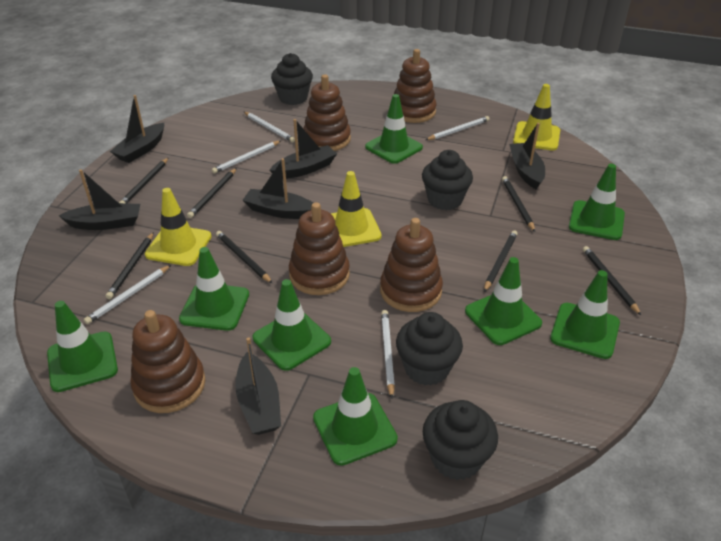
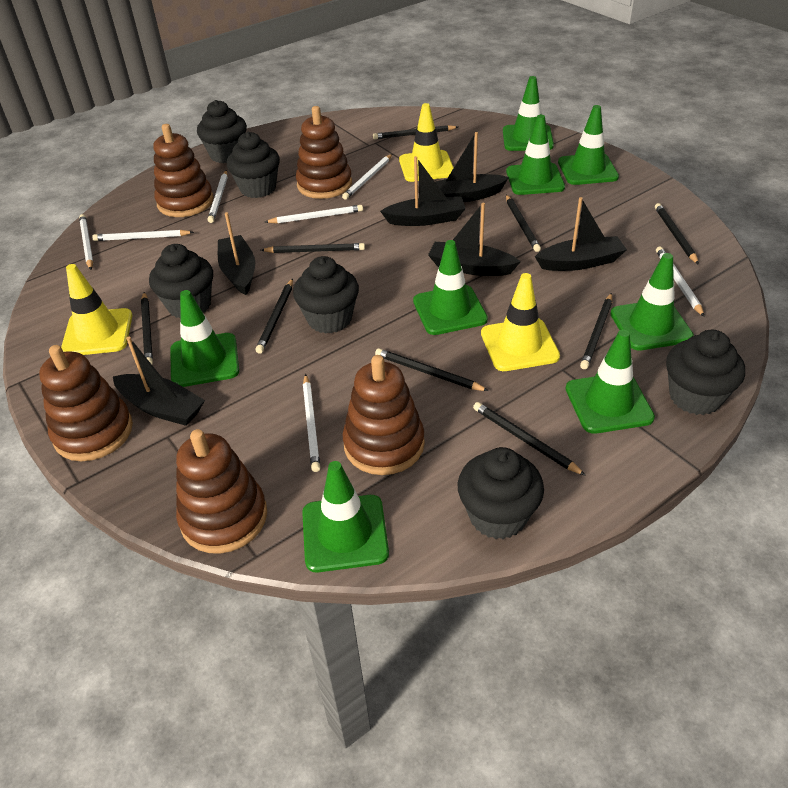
black cupcake: 4 -> 6
black pencil: 7 -> 9
white pencil: 5 -> 7

